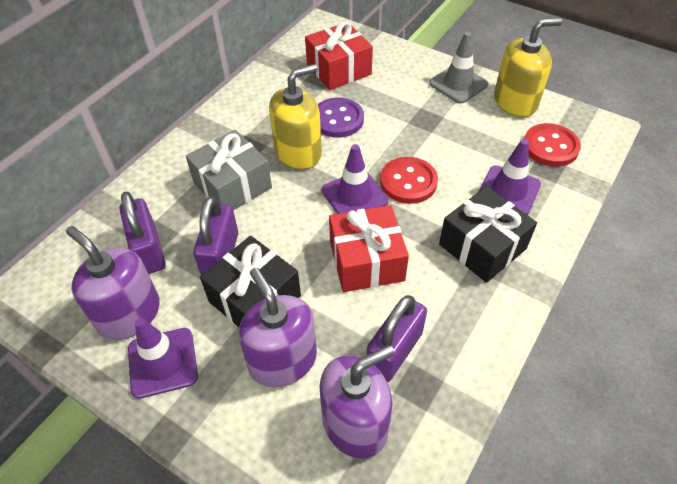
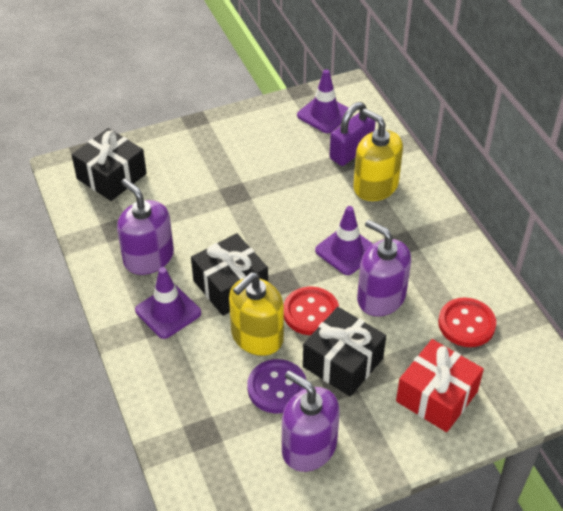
black gift: 2 -> 3
grey gift: 1 -> 0
grey traffic cone: 1 -> 0
purple padlock: 3 -> 1
red gift: 2 -> 1

